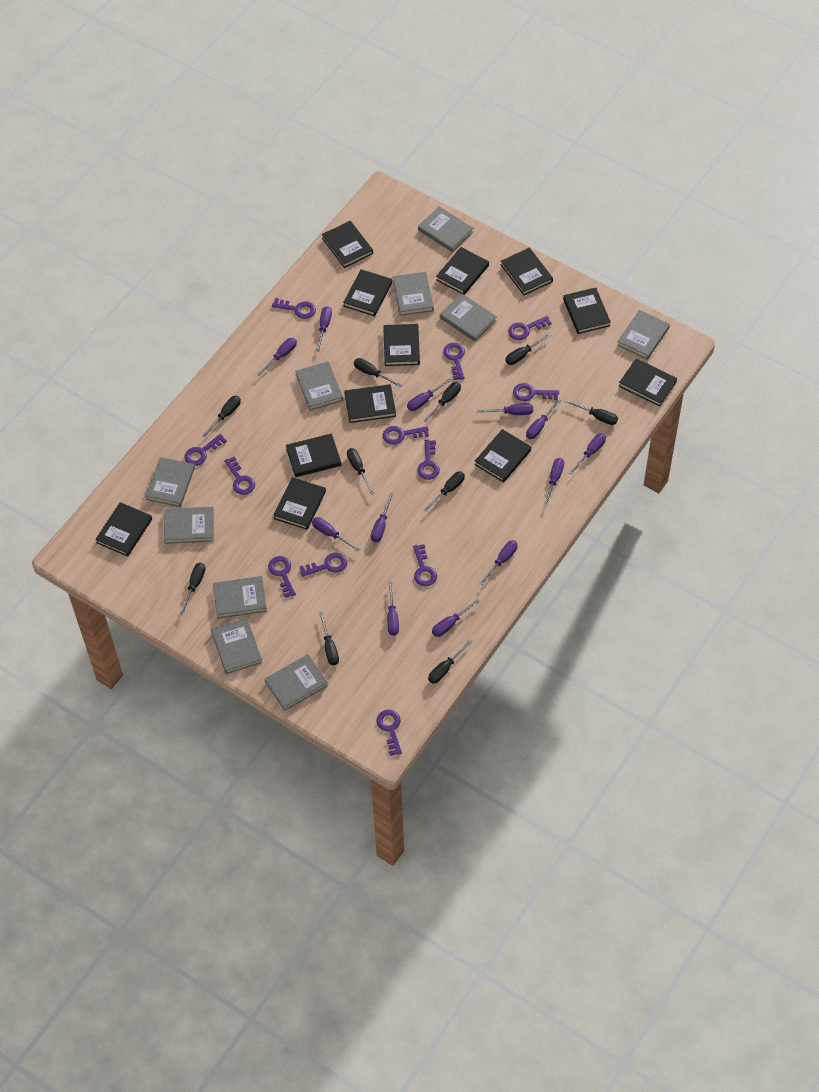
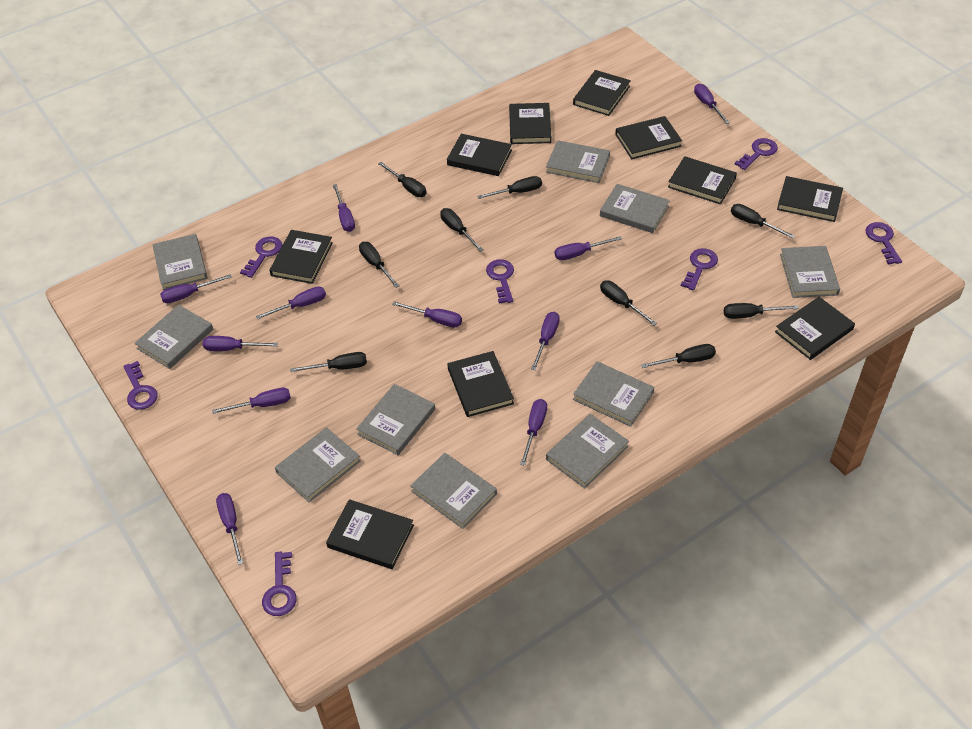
black book: 12 -> 10
black screwdriver: 10 -> 9
purple key: 12 -> 7
purple screwdriver: 12 -> 11

